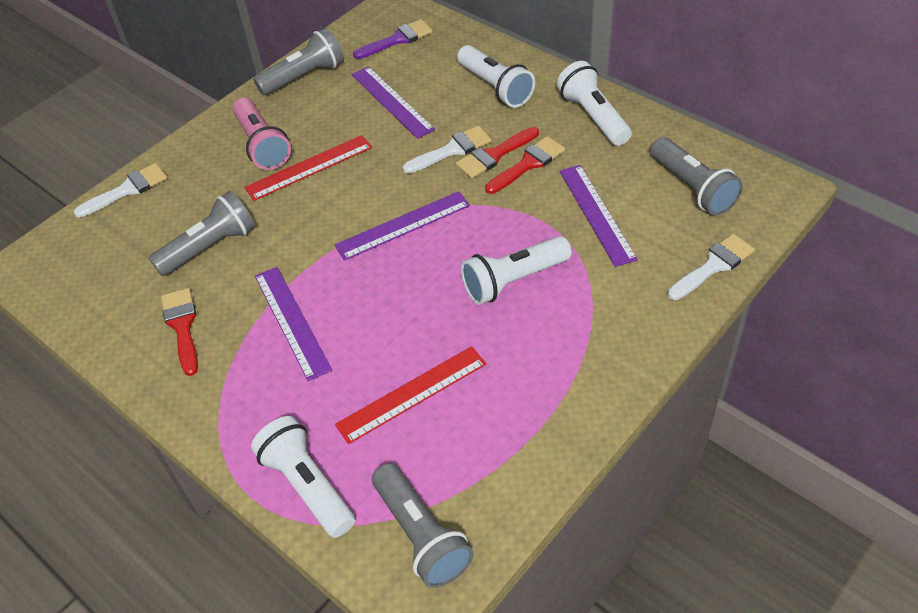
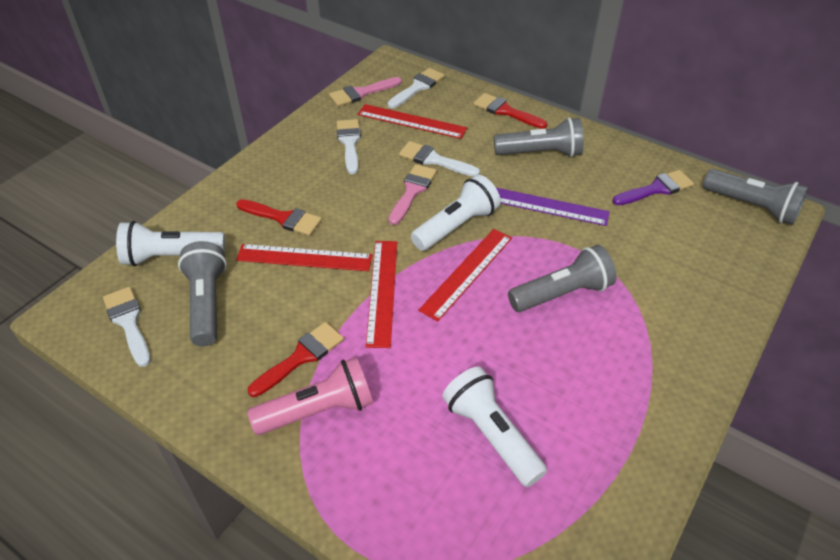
pink brush: 0 -> 2
purple ruler: 4 -> 1
red ruler: 2 -> 4
white brush: 3 -> 4
white flashlight: 4 -> 3

